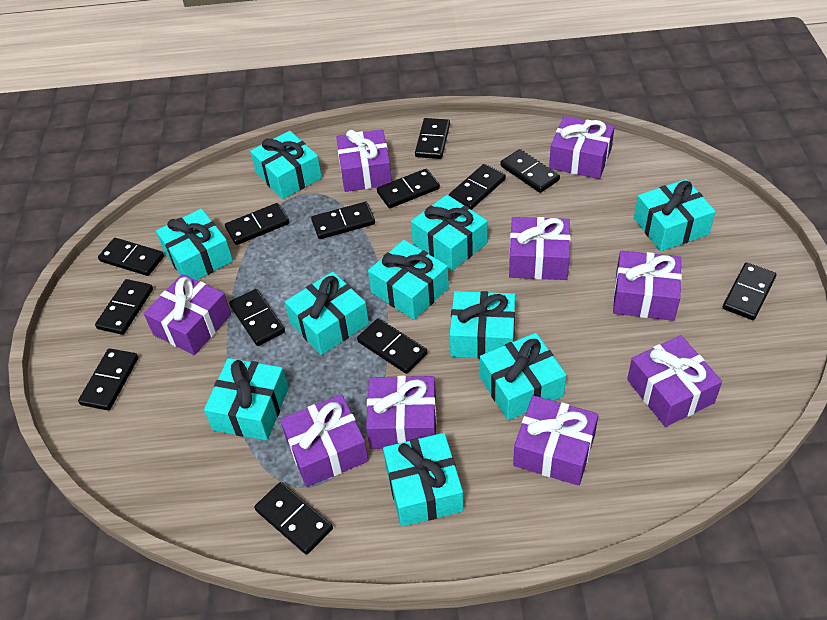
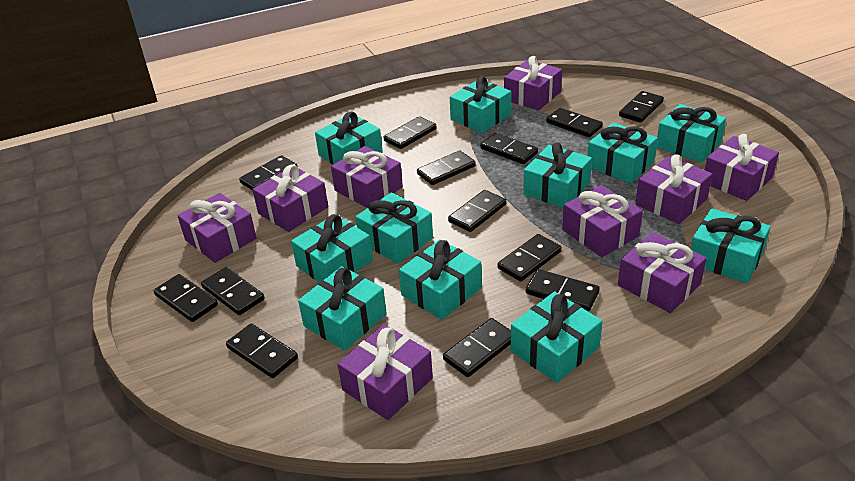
turquoise gift: 10 -> 11

